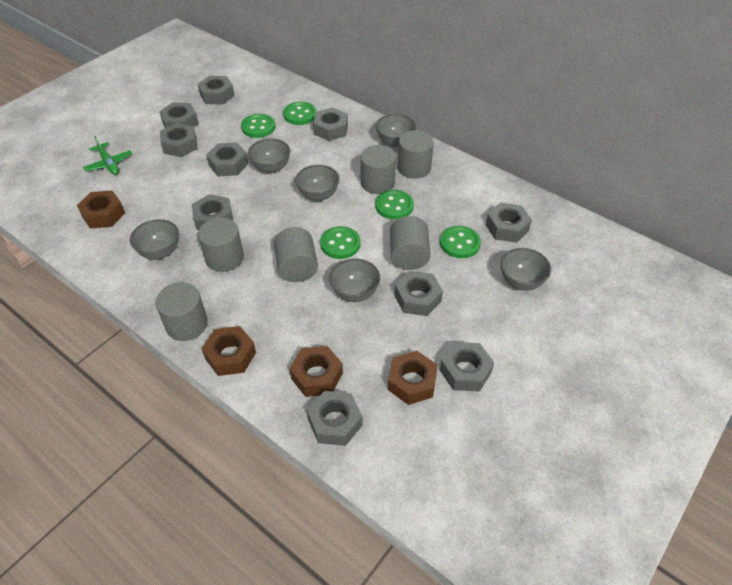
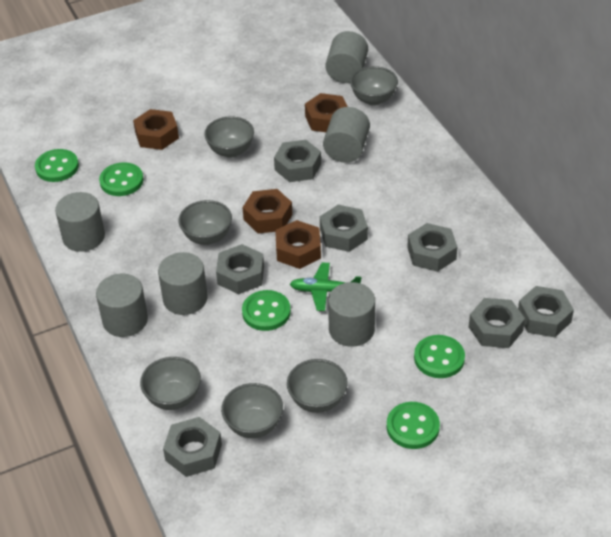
grey nut: 10 -> 7

